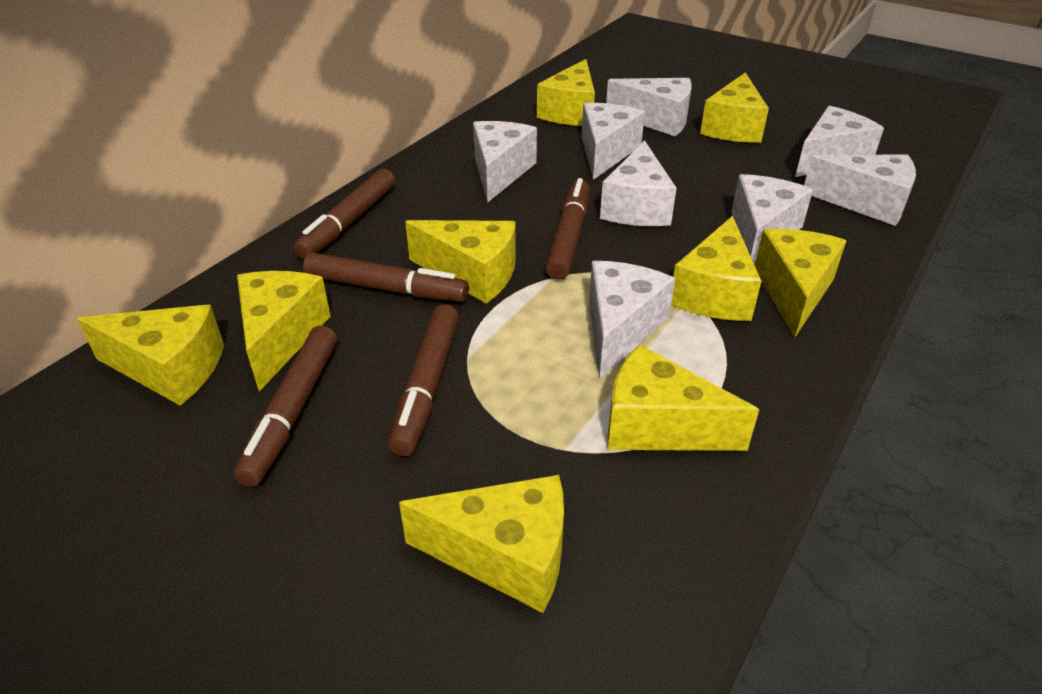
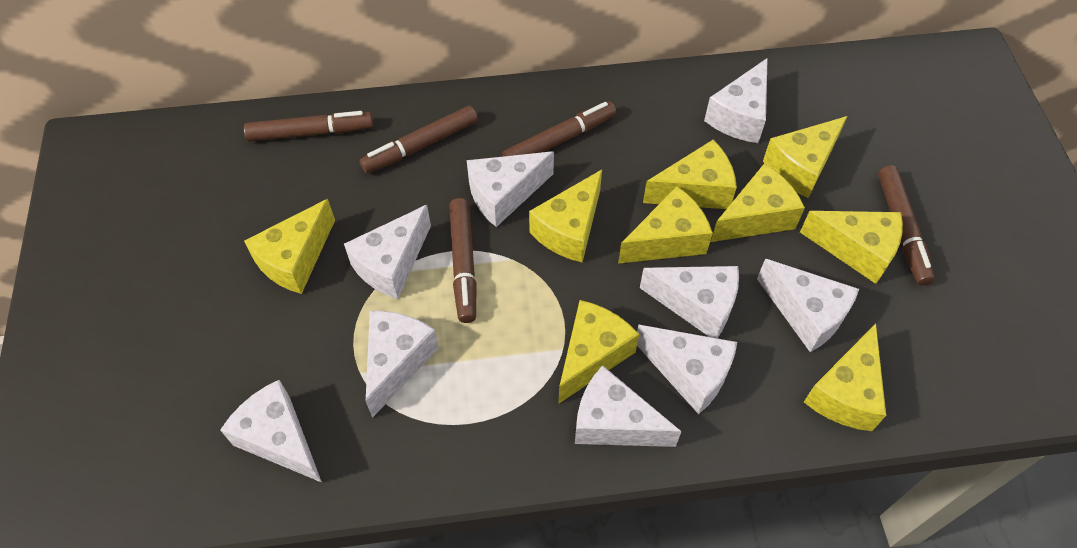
white cheese: 8 -> 9

